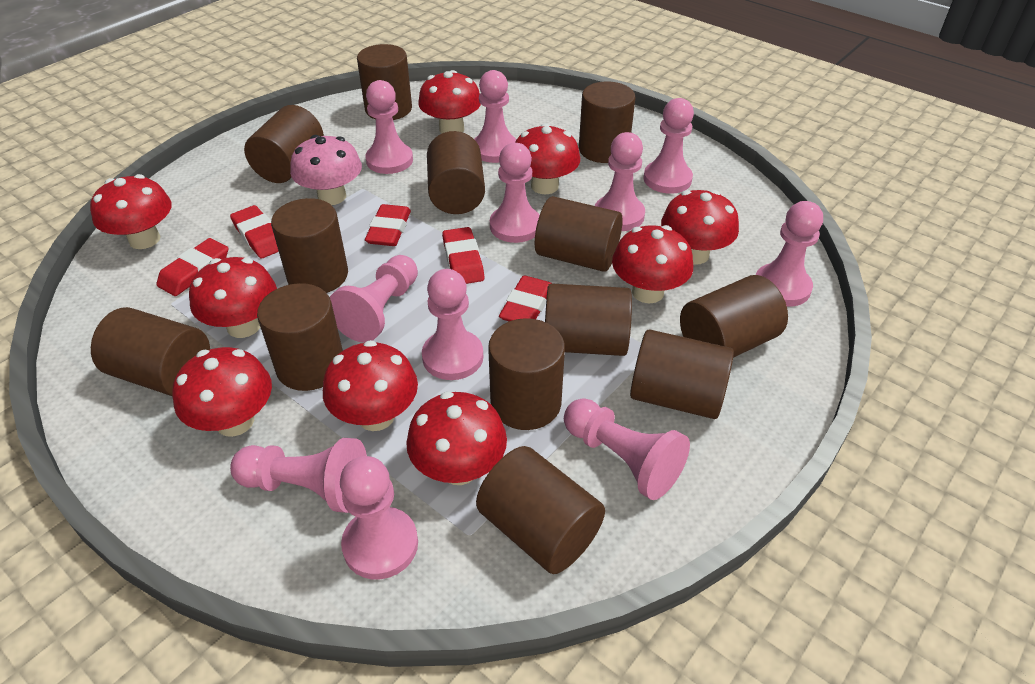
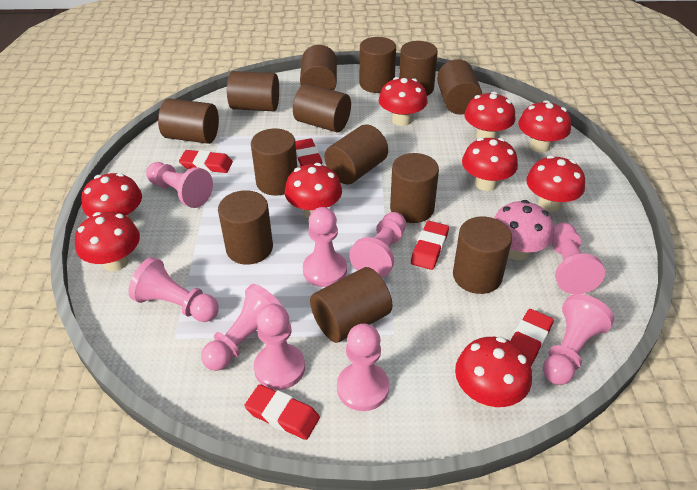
pink pawn: 11 -> 9

